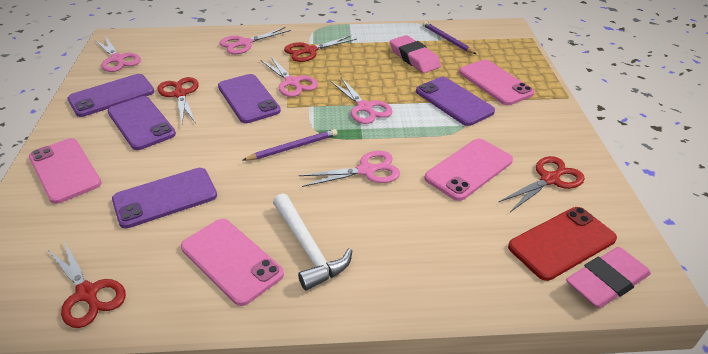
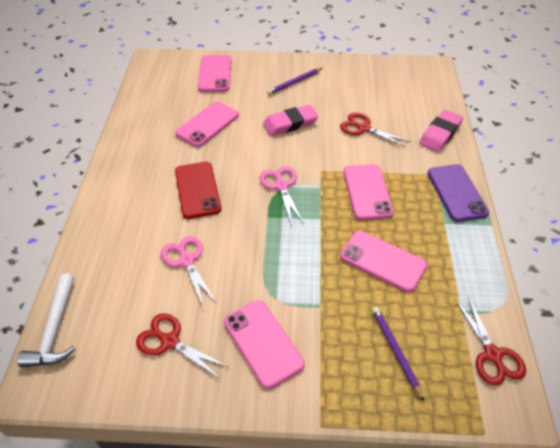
pink phone: 4 -> 5
pink scissors: 5 -> 2
purple phone: 5 -> 1
red scissors: 4 -> 3

